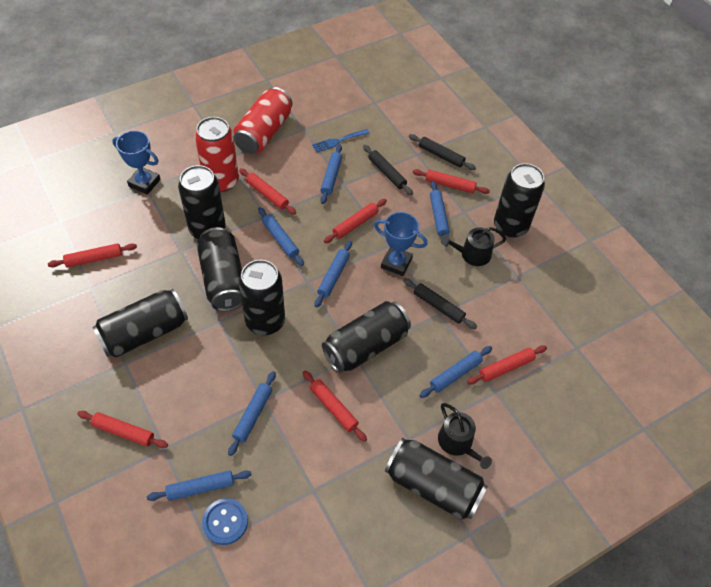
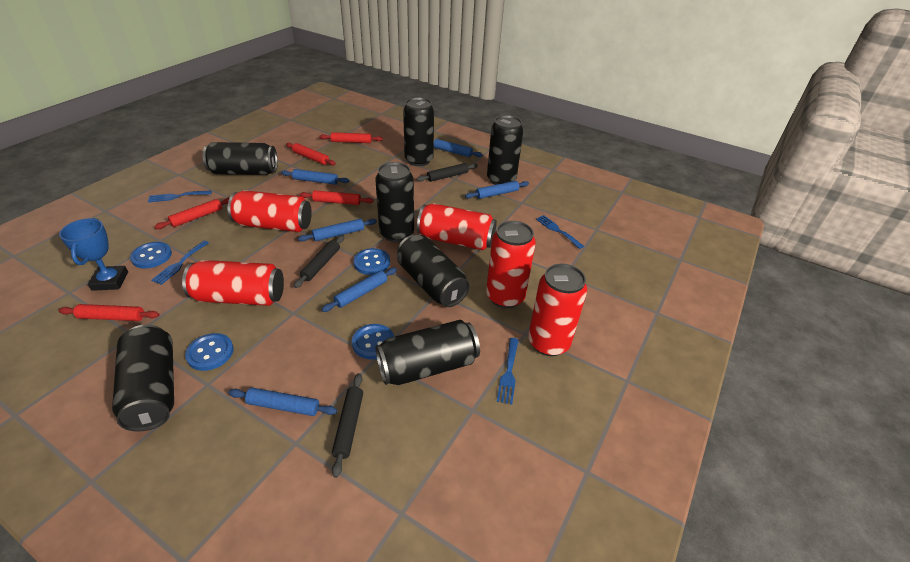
black watering can: 2 -> 0
blue button: 1 -> 4
blue fork: 1 -> 4
blue rolling pin: 7 -> 6
blue trophy: 2 -> 1
red can: 2 -> 5
red rolling pin: 7 -> 5

